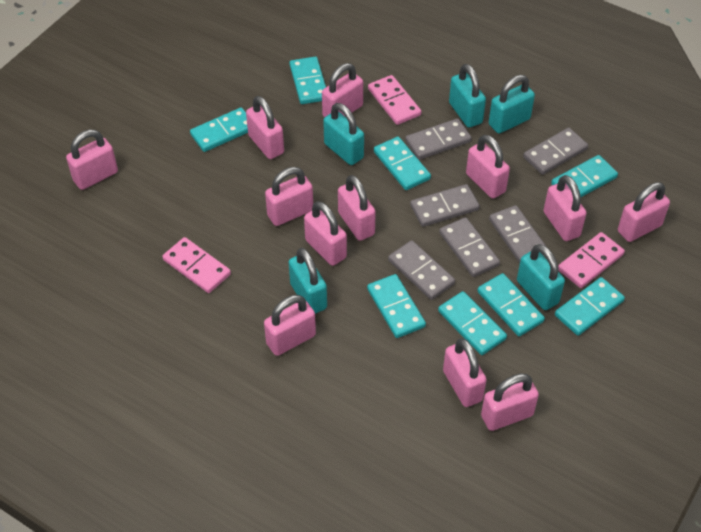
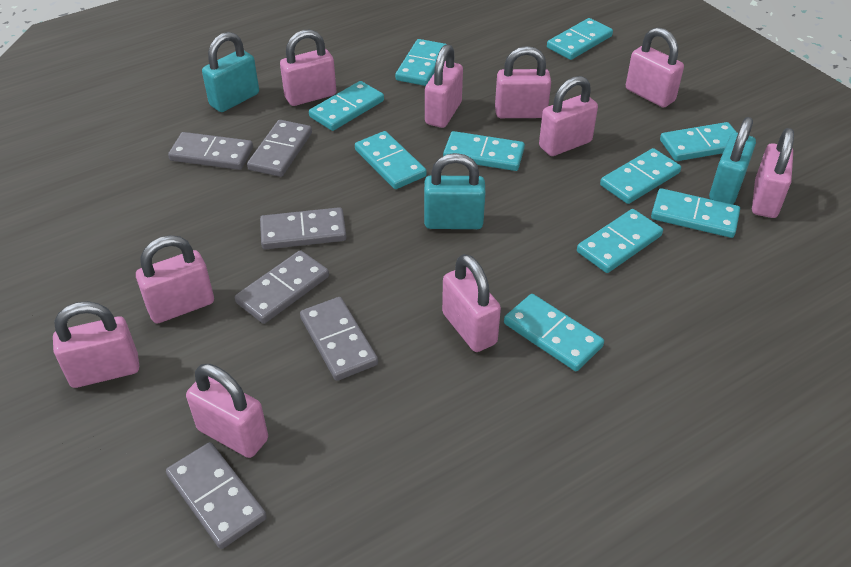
pink domino: 3 -> 0
pink padlock: 12 -> 10
turquoise domino: 8 -> 10
turquoise padlock: 5 -> 3

